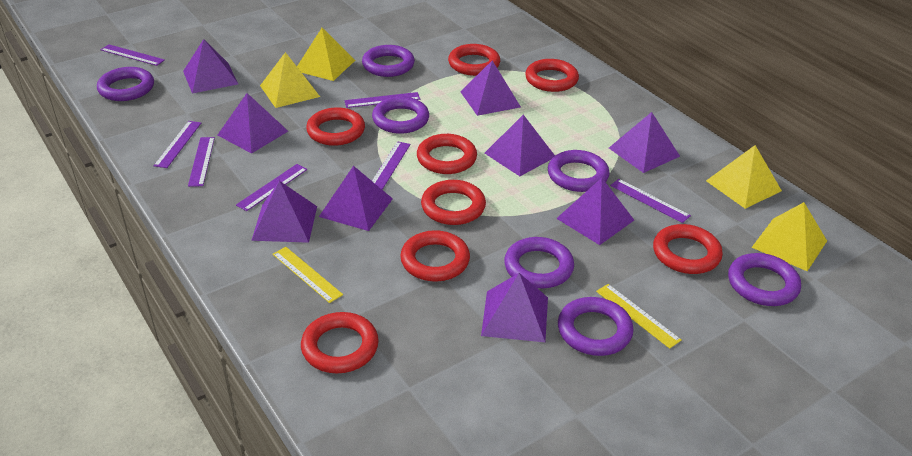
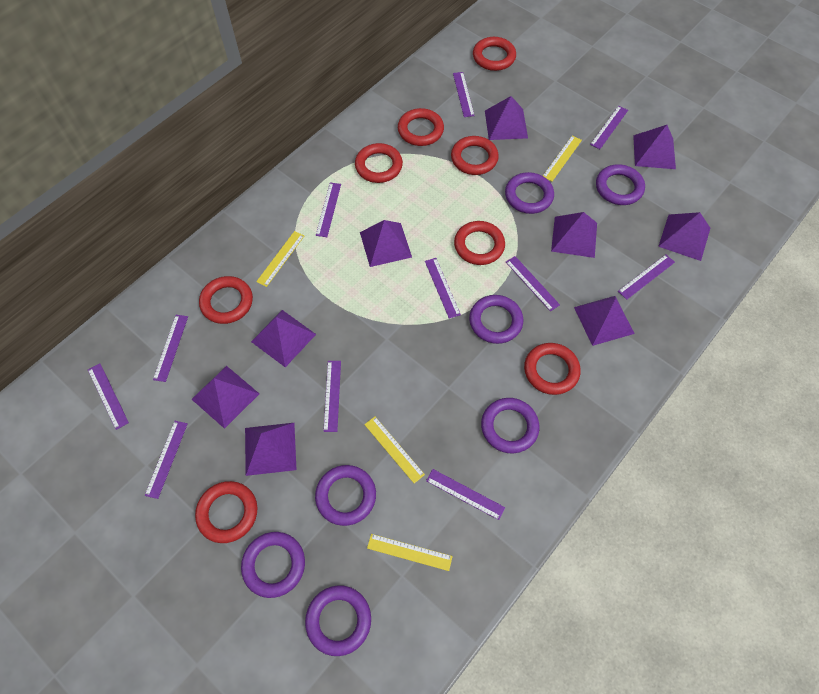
purple ruler: 7 -> 11
yellow pyramid: 4 -> 0
yellow ruler: 2 -> 4

